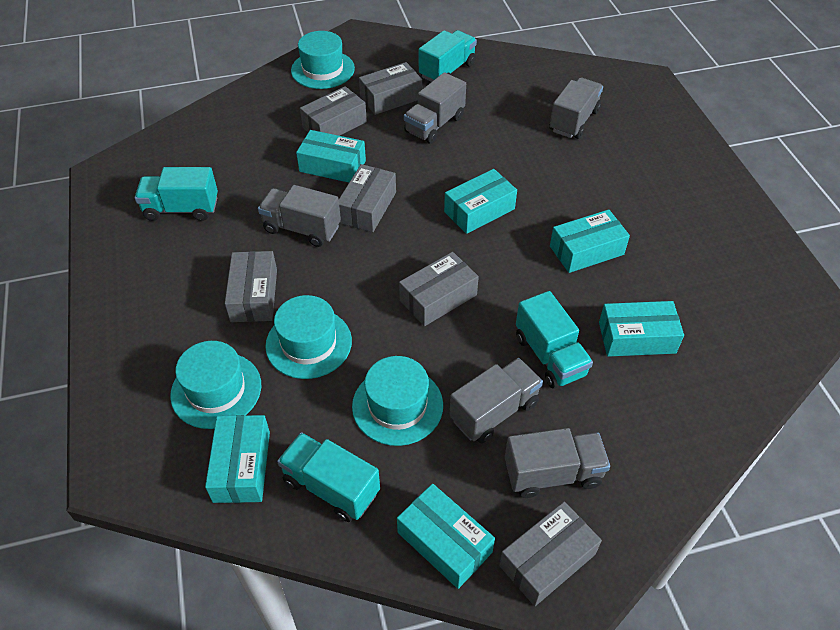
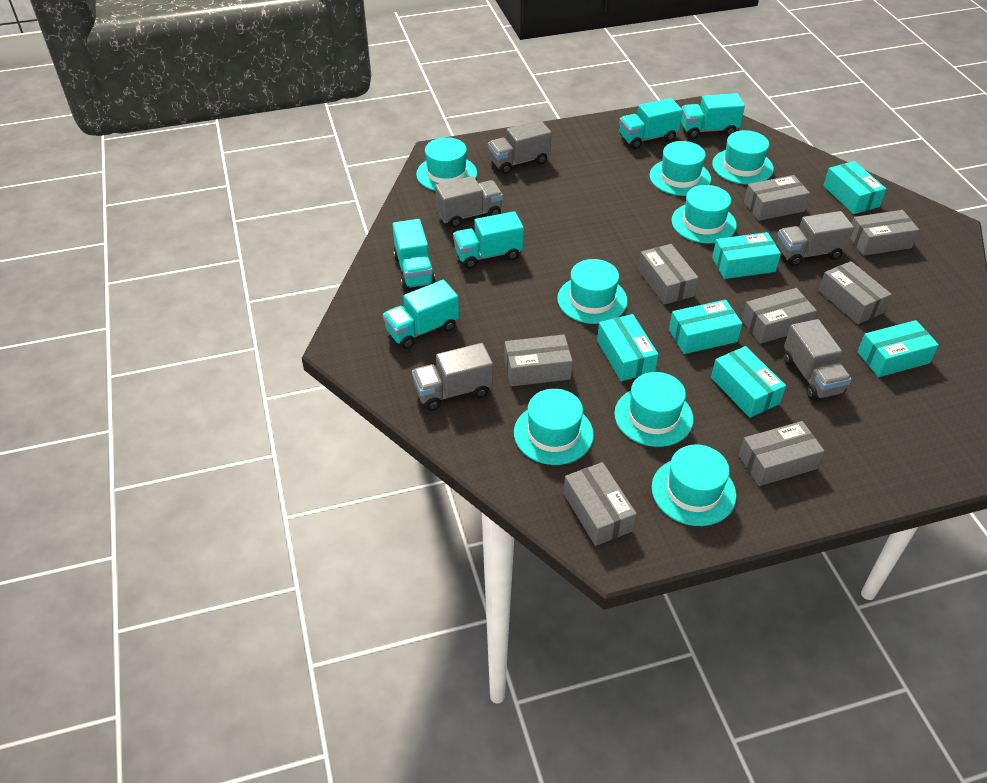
grey box: 6 -> 8
turquoise hat: 4 -> 8
turquoise truck: 4 -> 5

